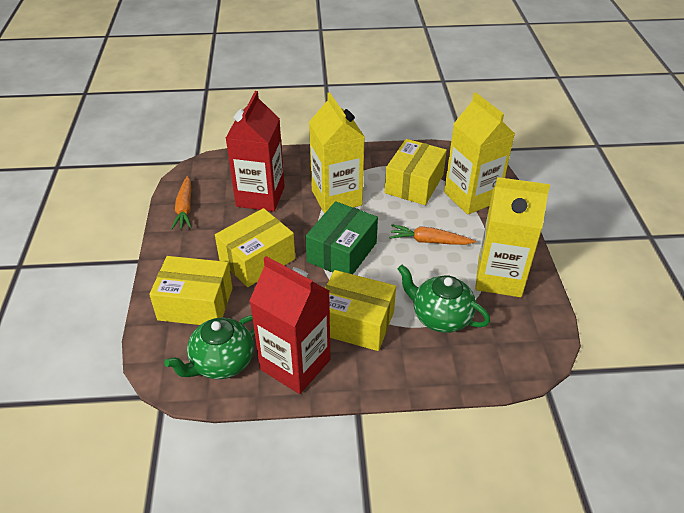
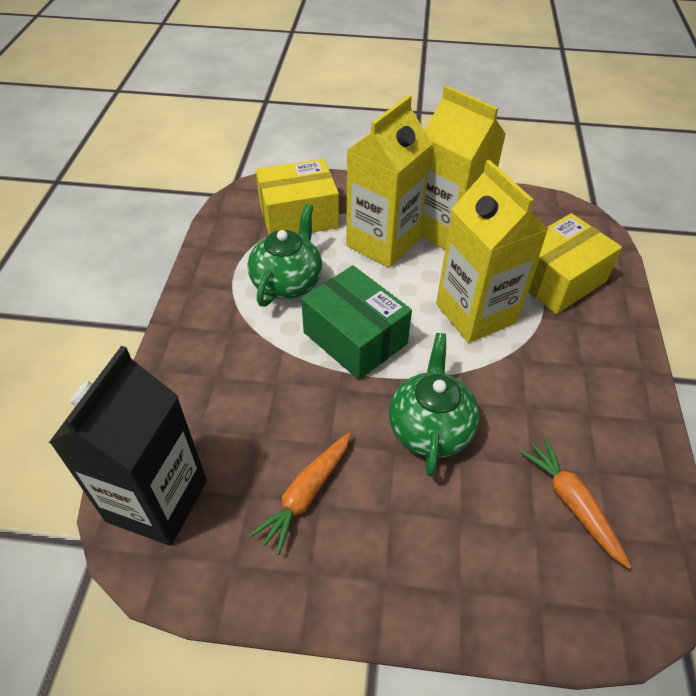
black carton: 0 -> 1
red carton: 2 -> 0
yellow box: 4 -> 2

